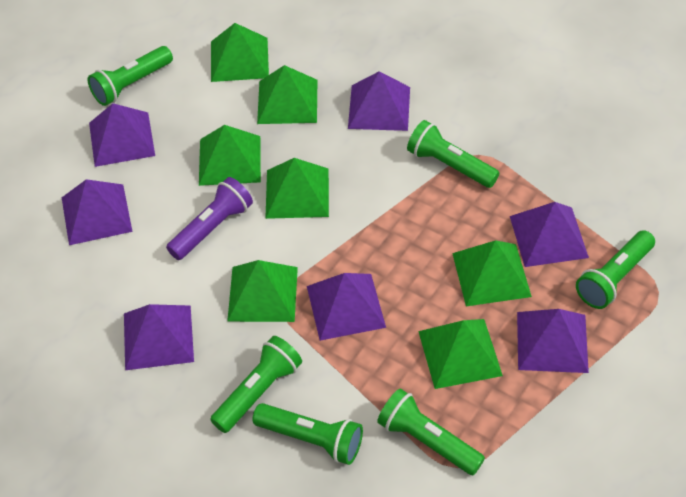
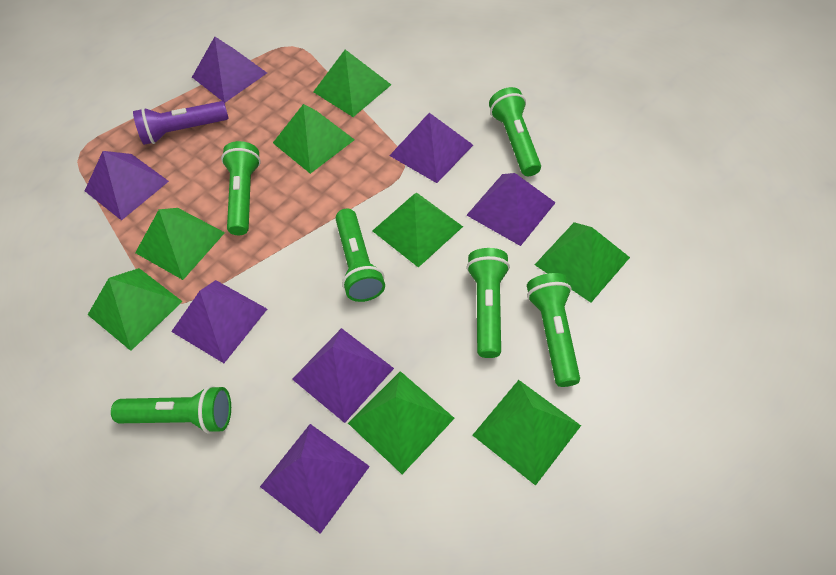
green pyramid: 7 -> 8

